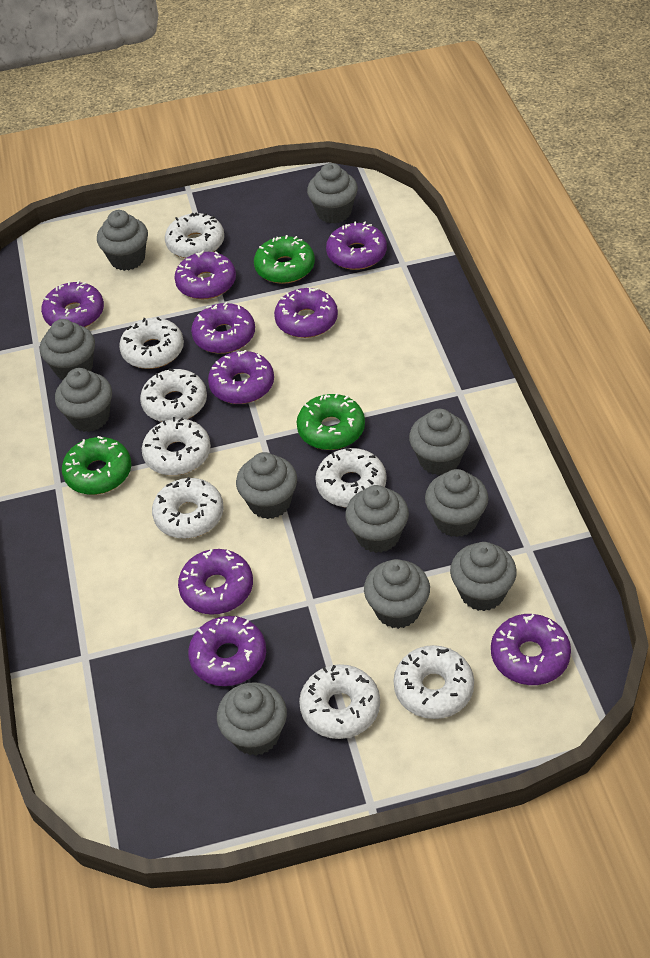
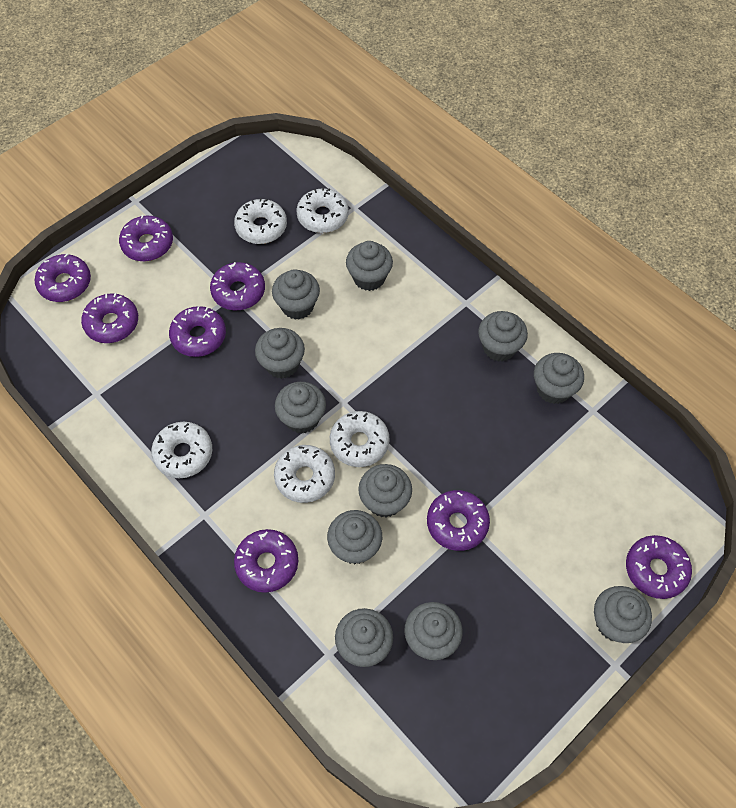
green donut: 3 -> 0
purple donut: 9 -> 8
white donut: 8 -> 5

